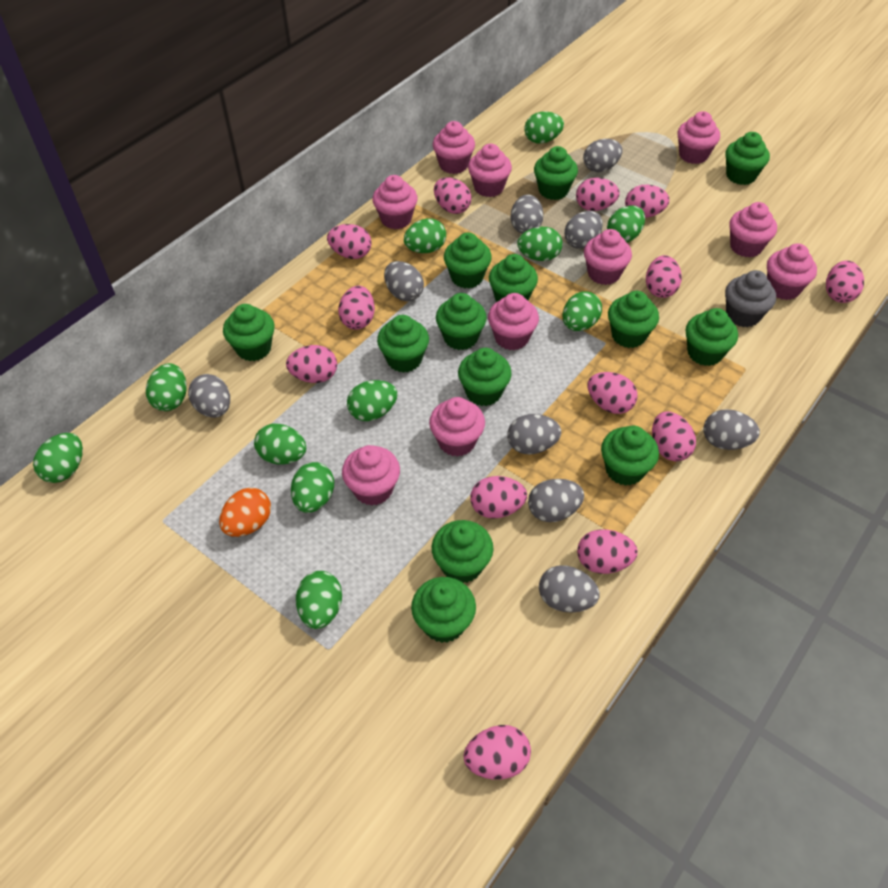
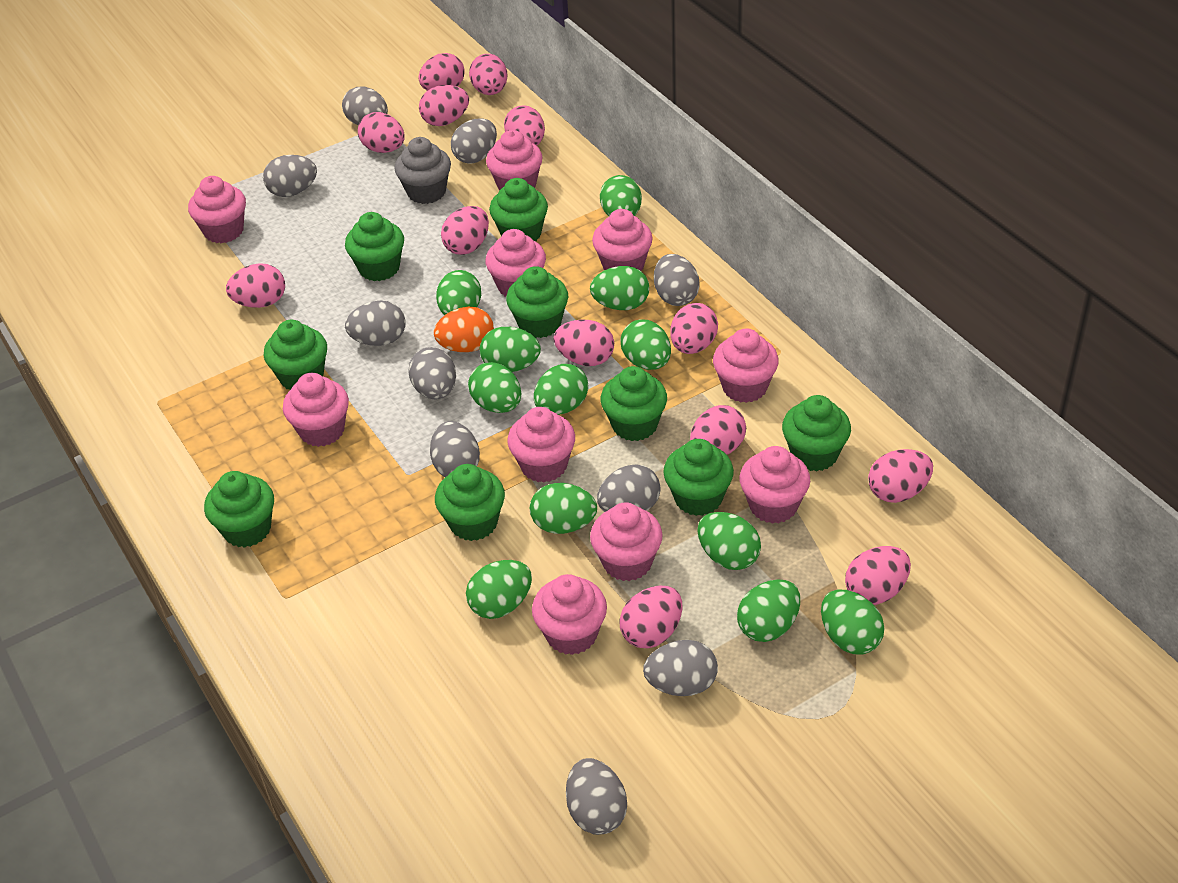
green cupcake: 13 -> 9
green egg: 11 -> 12
grey egg: 9 -> 10

